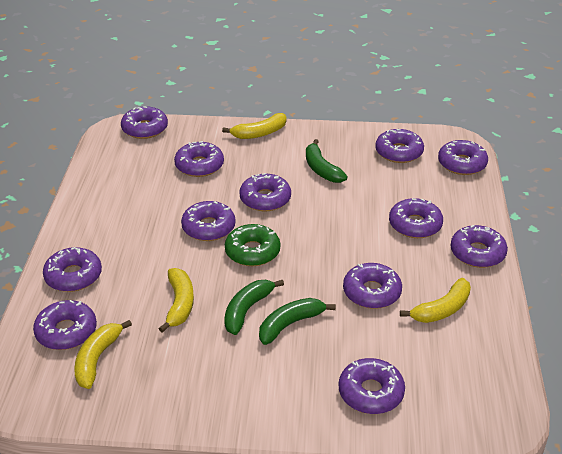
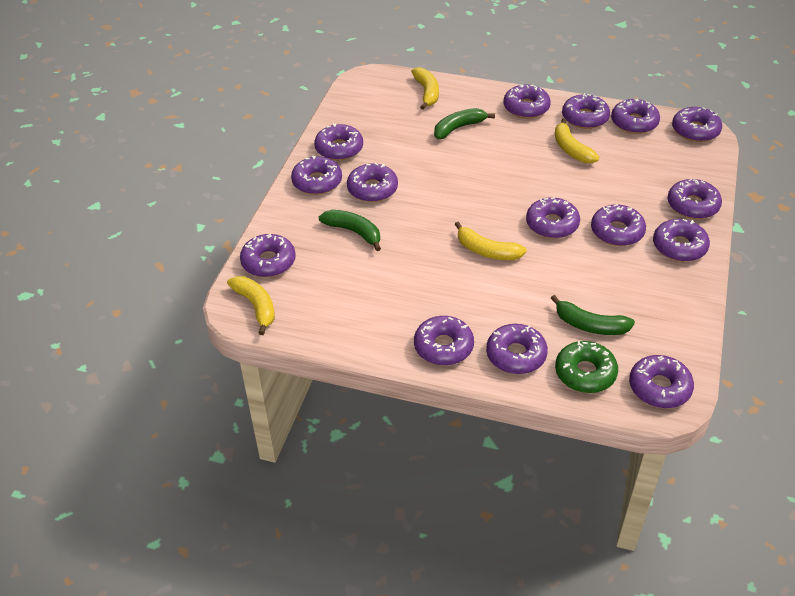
purple donut: 12 -> 15

